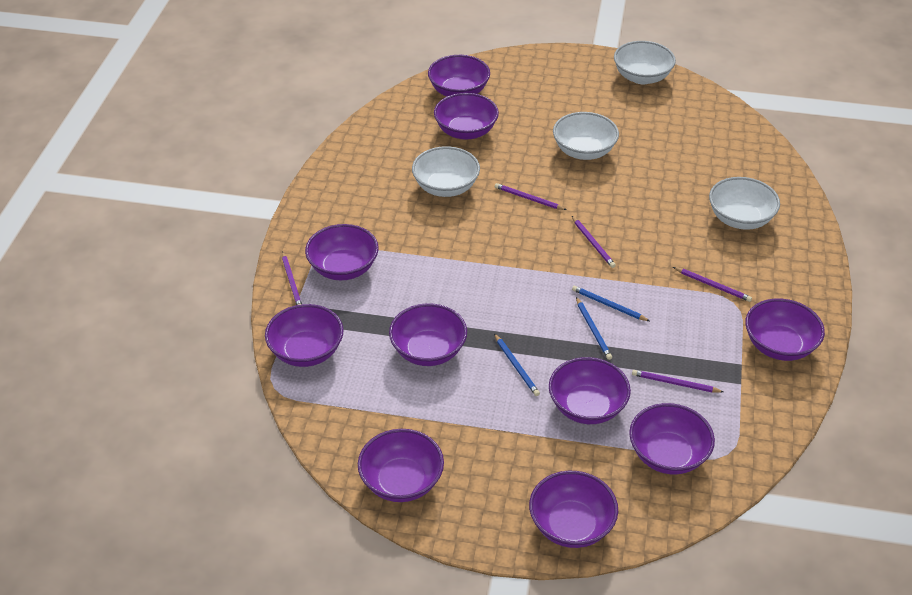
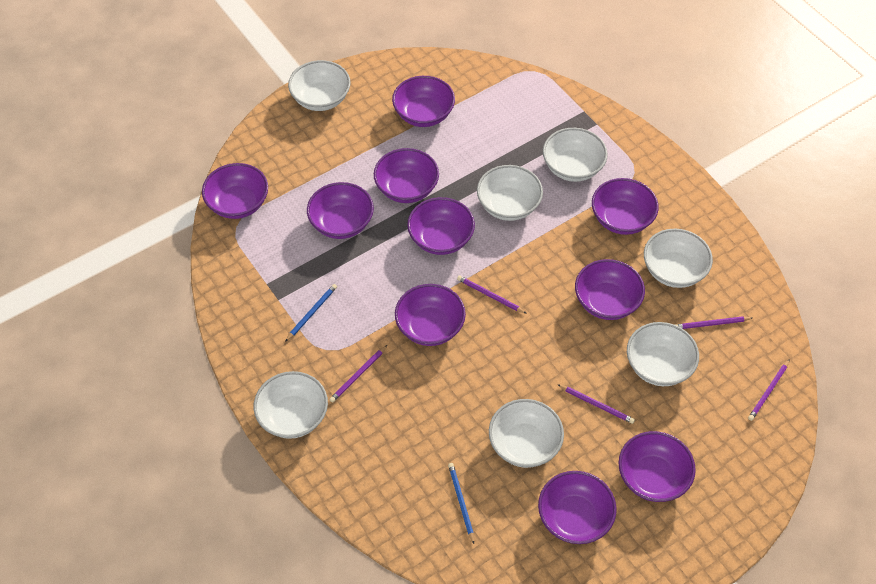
blue pencil: 3 -> 2
white bowl: 4 -> 7

